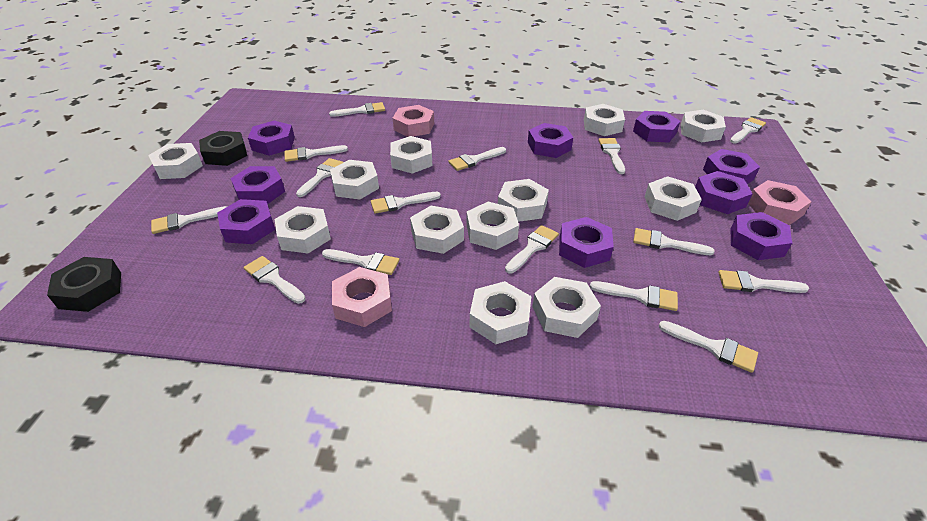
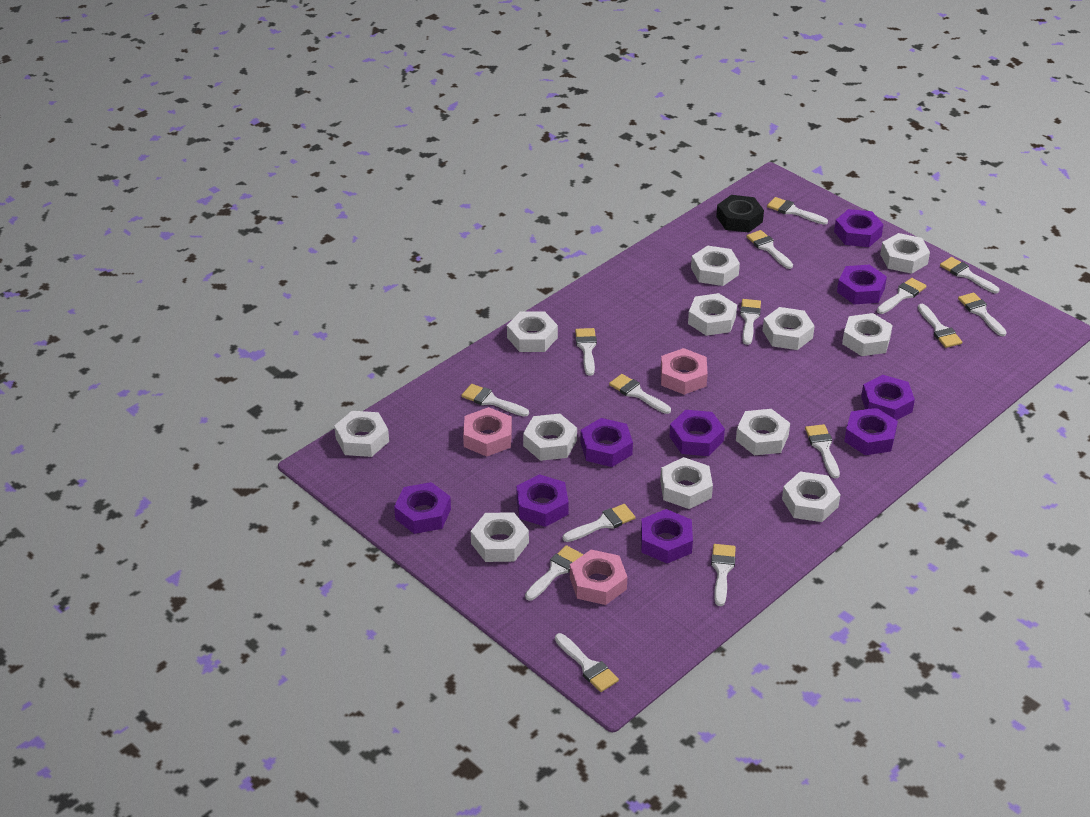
black nut: 2 -> 1

